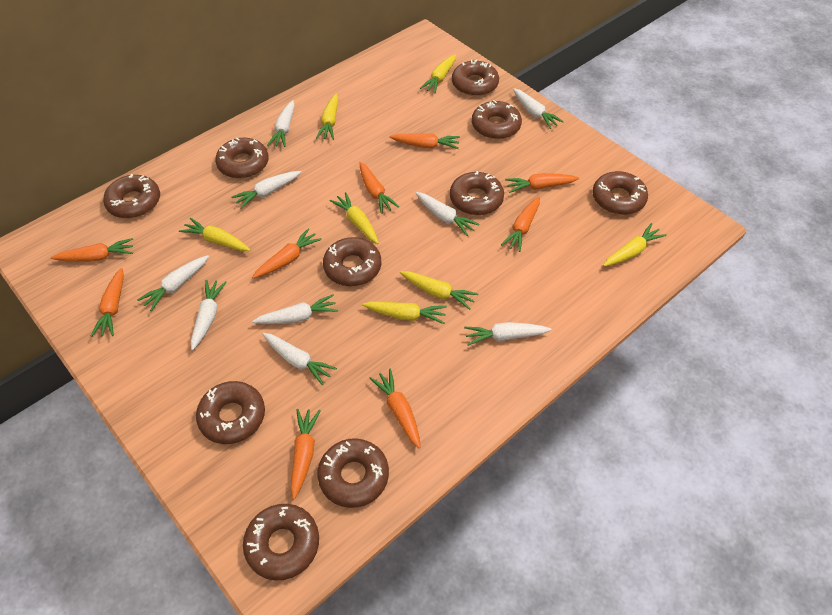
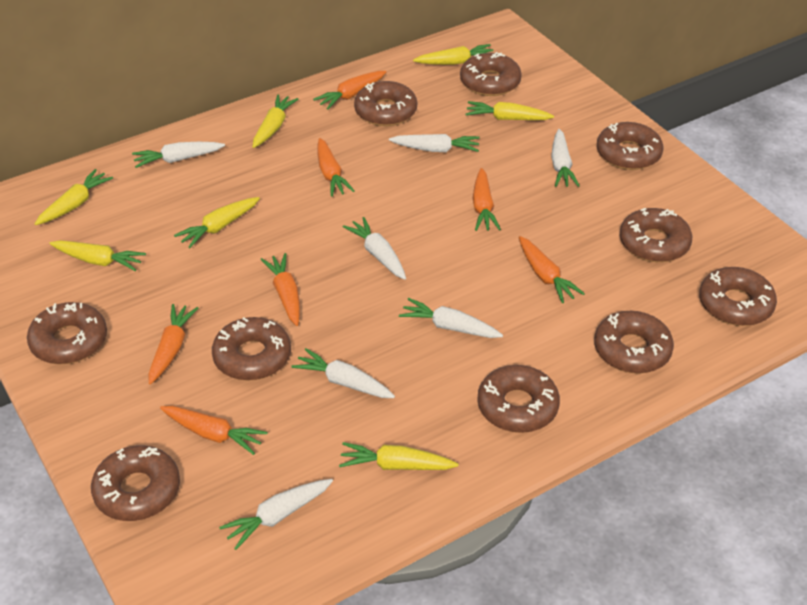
orange carrot: 9 -> 7
white carrot: 9 -> 7

